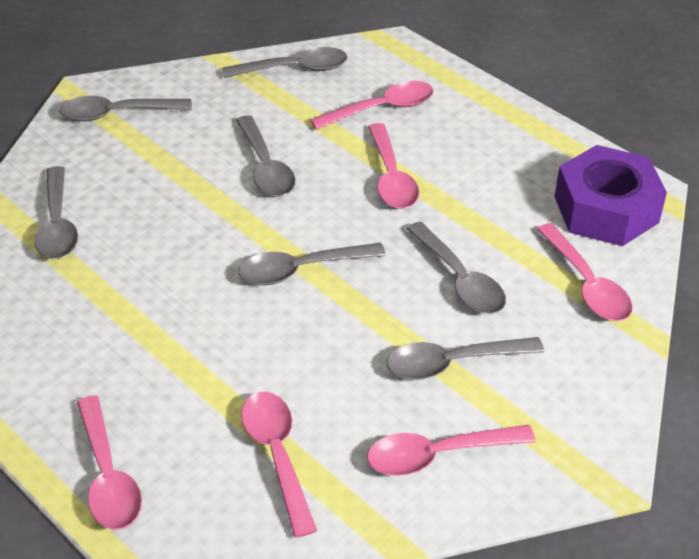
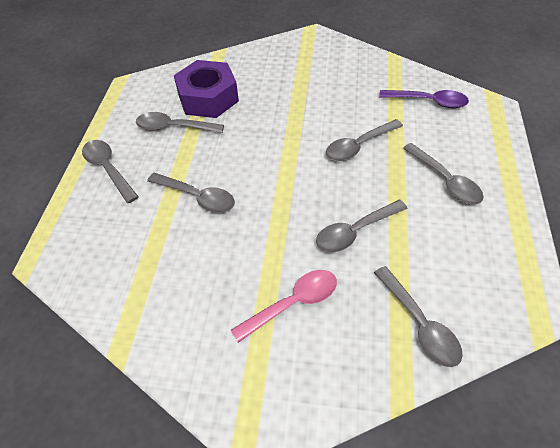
pink spoon: 6 -> 1
purple spoon: 0 -> 1

